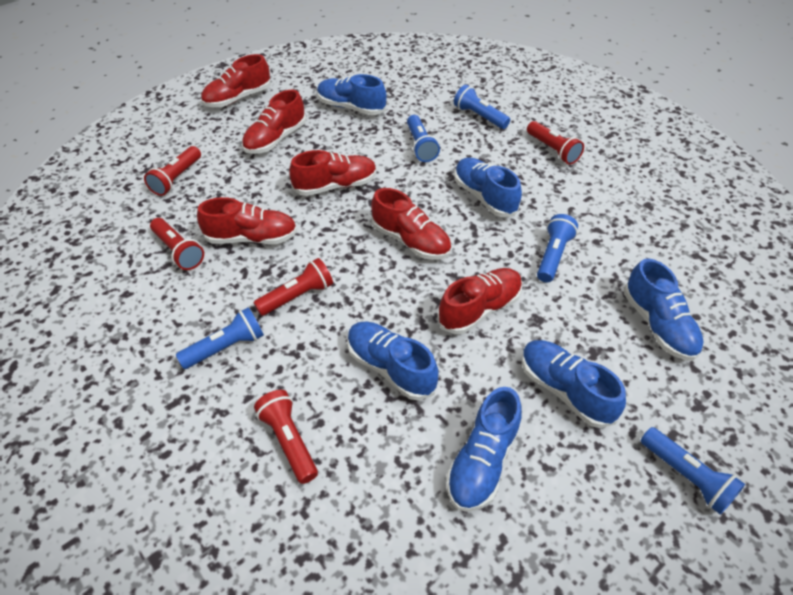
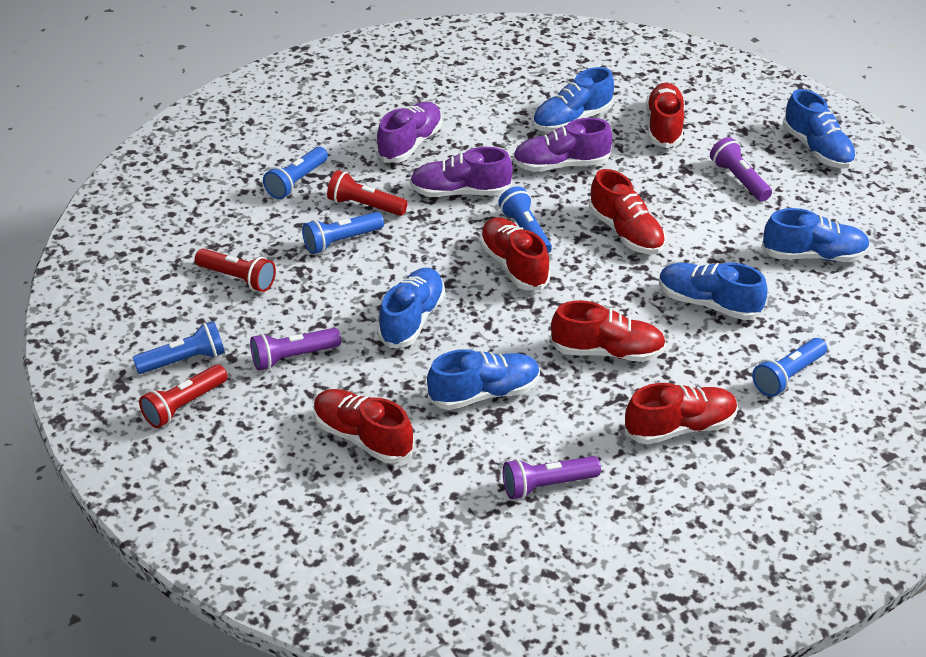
purple flashlight: 0 -> 3
purple shoe: 0 -> 3
red flashlight: 5 -> 3

